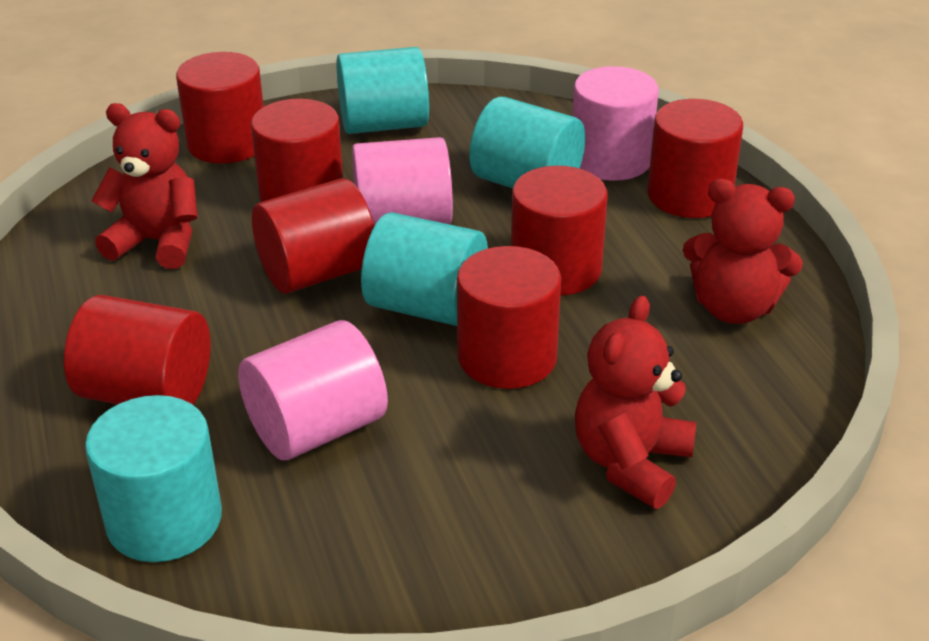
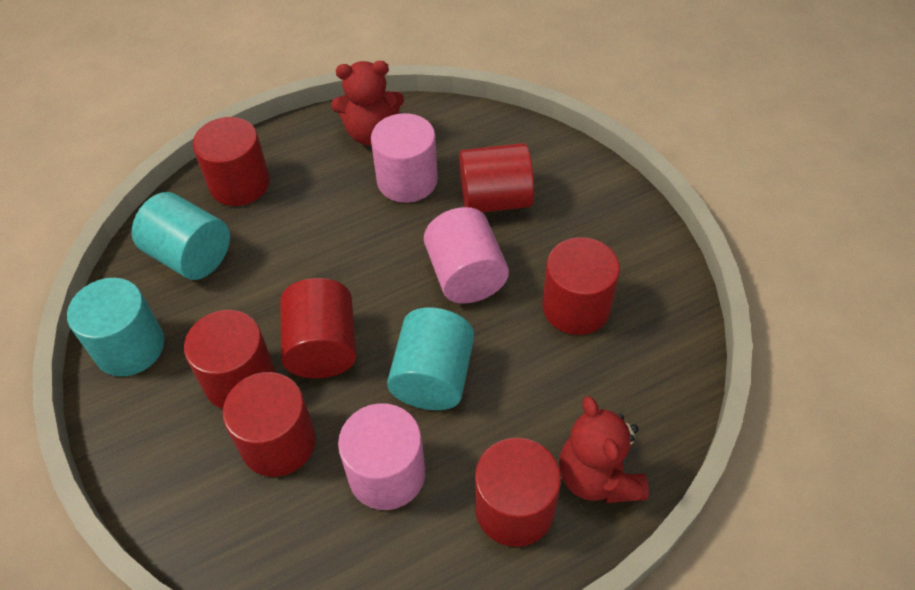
red teddy bear: 3 -> 2
turquoise cylinder: 4 -> 3

